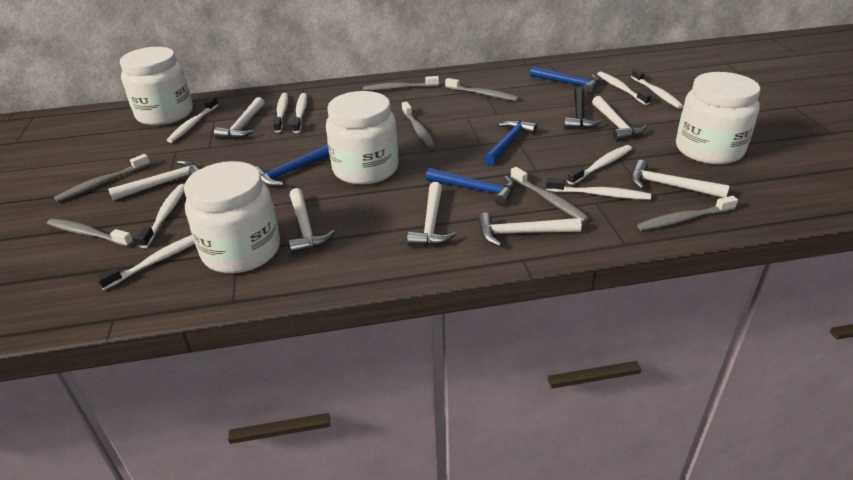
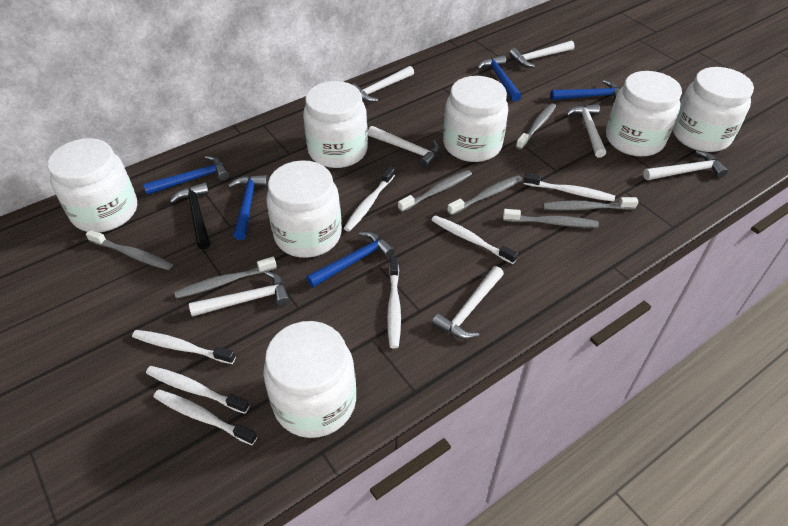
blue hammer: 4 -> 5
white jar: 4 -> 7
white toothbrush: 9 -> 7

